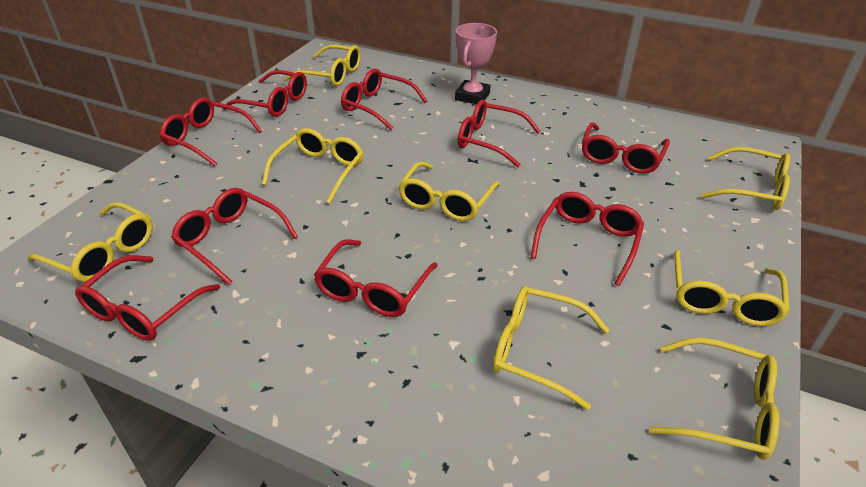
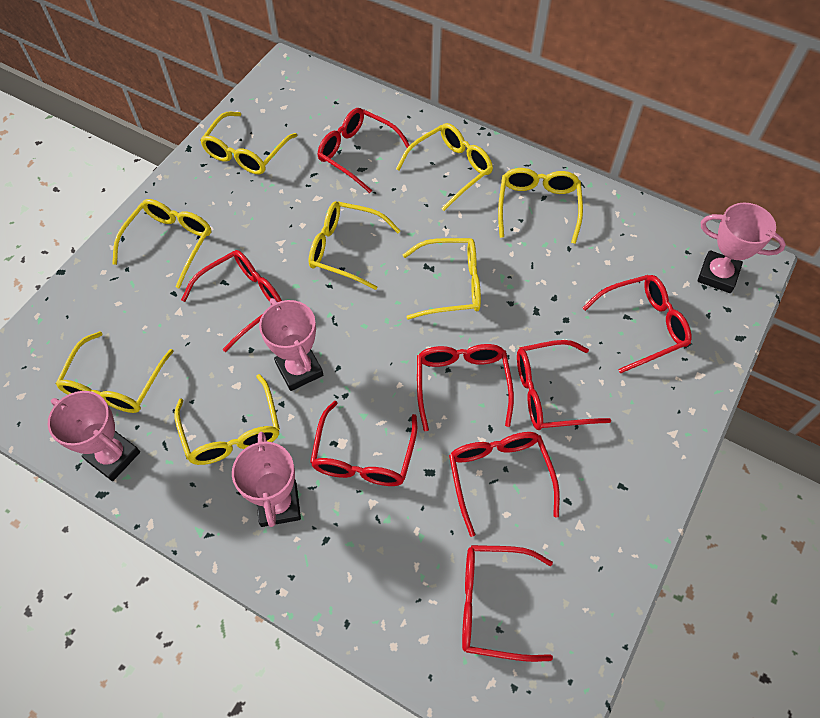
pink trophy: 1 -> 4
red glasses: 9 -> 8

